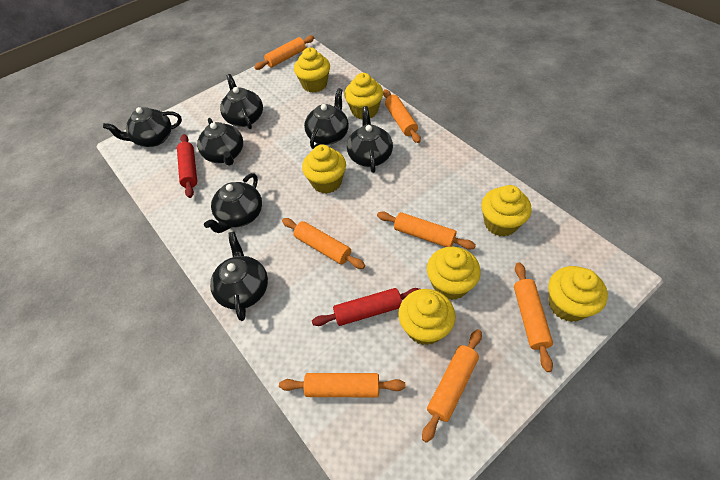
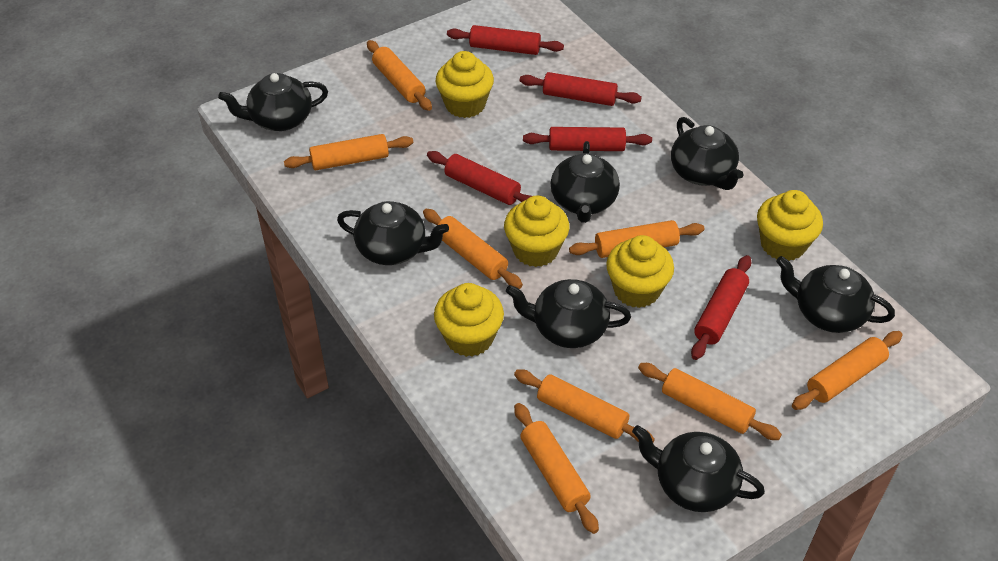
orange rolling pin: 7 -> 8
red rolling pin: 2 -> 5
yellow cupcake: 7 -> 5

